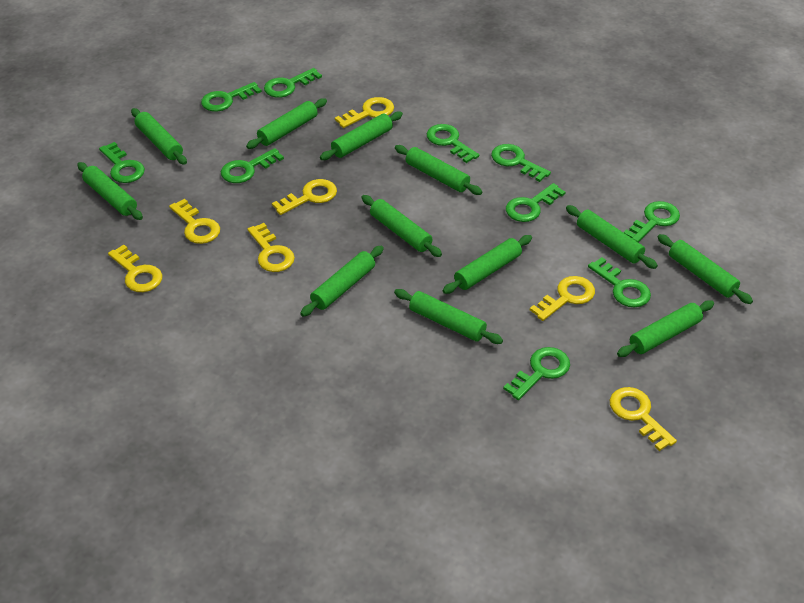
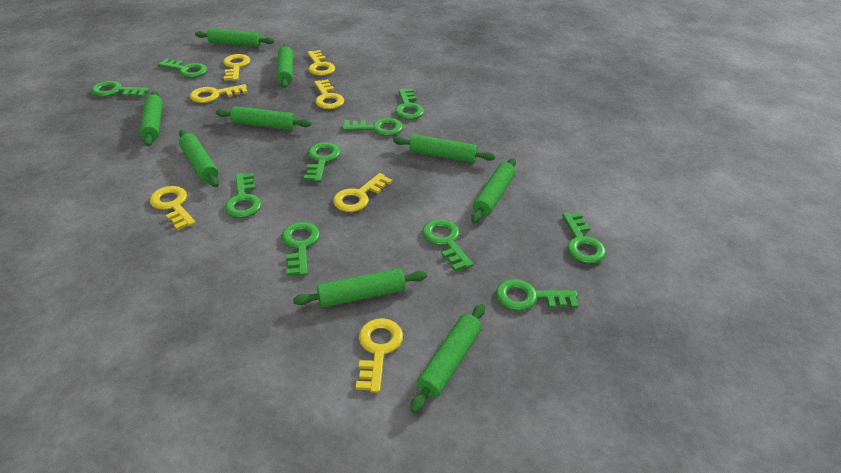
green rolling pin: 12 -> 9

